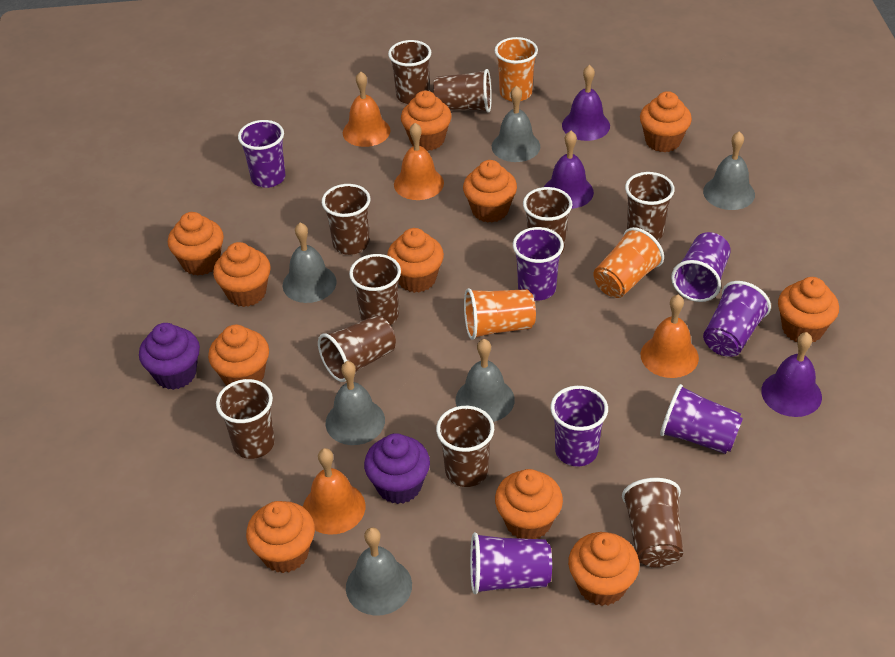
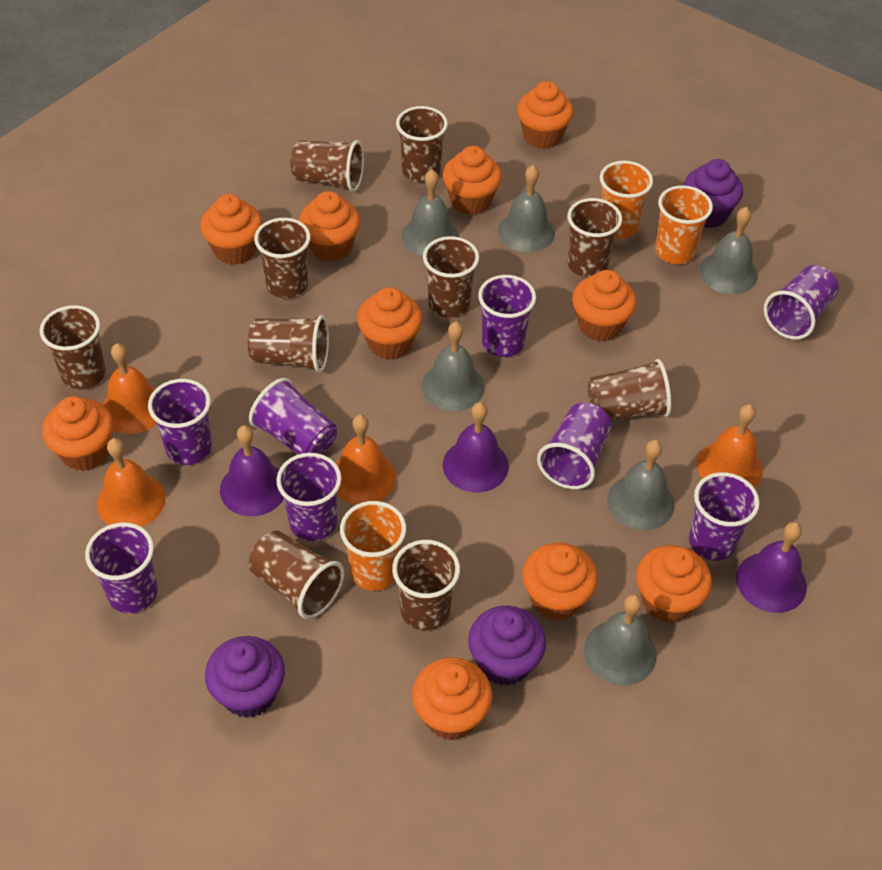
orange cupcake: 11 -> 10
purple cup: 7 -> 8
purple cupcake: 2 -> 3

